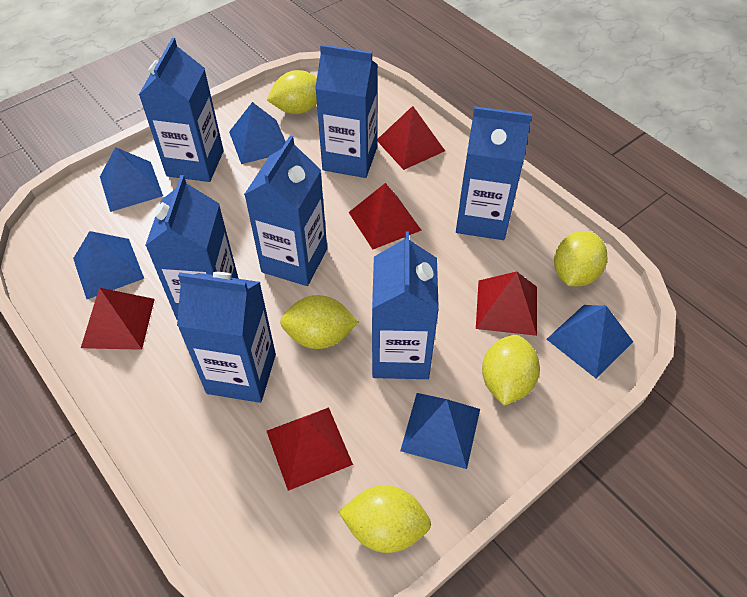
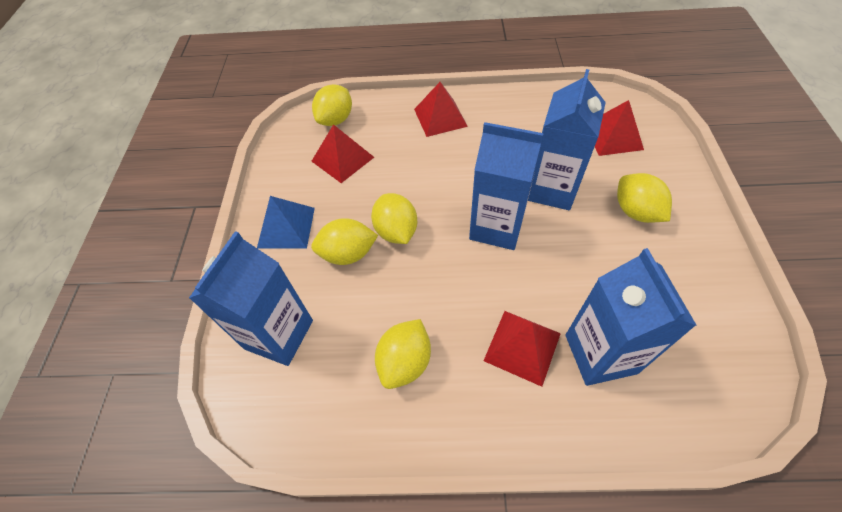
blue carton: 7 -> 4
blue pyramid: 5 -> 1
red pyramid: 5 -> 4

